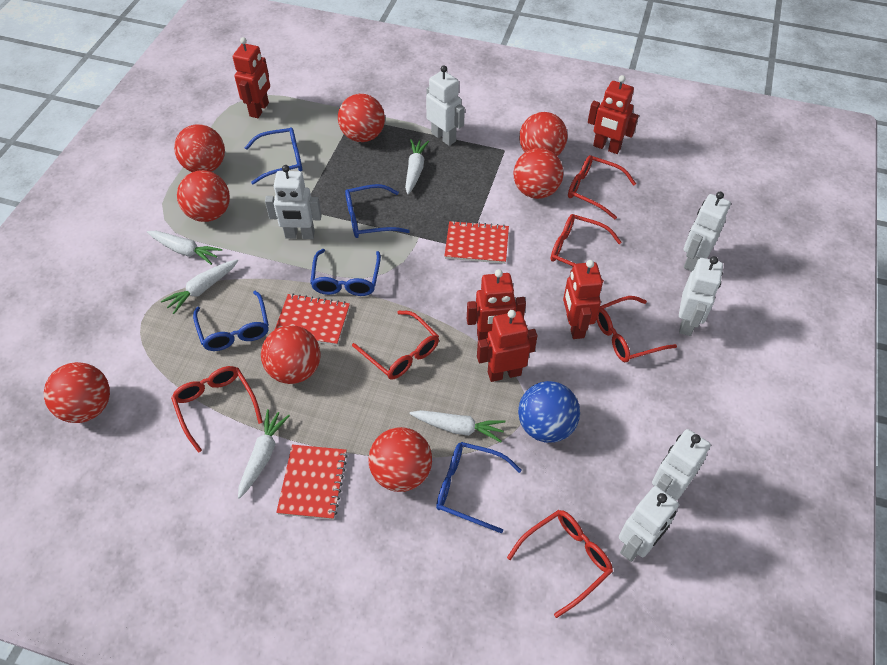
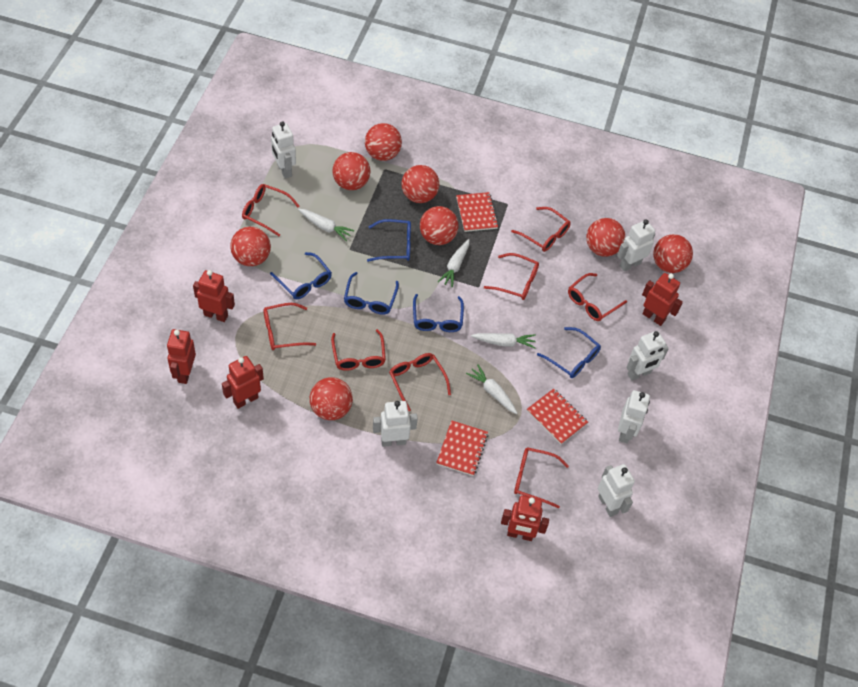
blue ball: 1 -> 0
red glasses: 6 -> 8
white carrot: 5 -> 4

